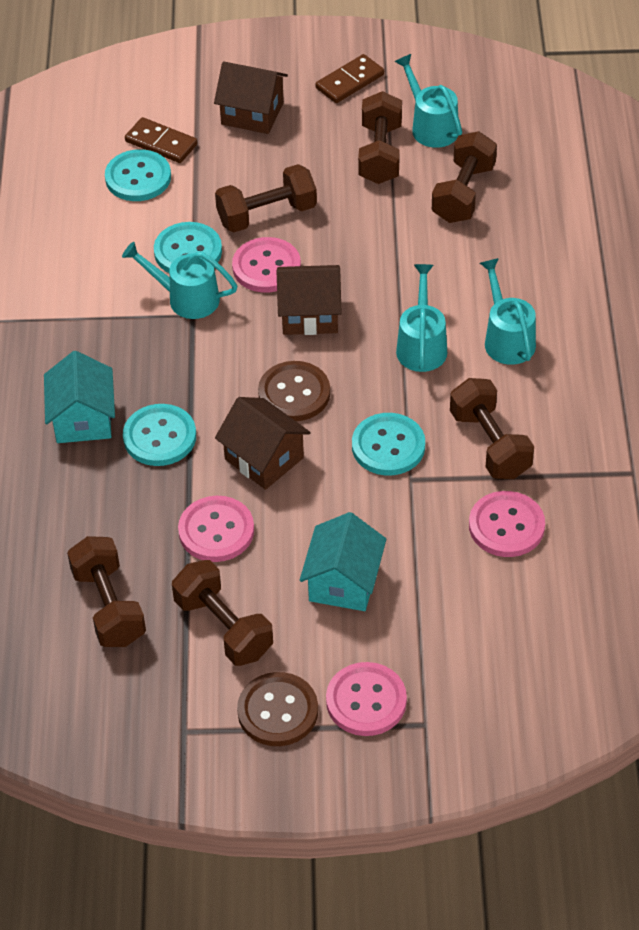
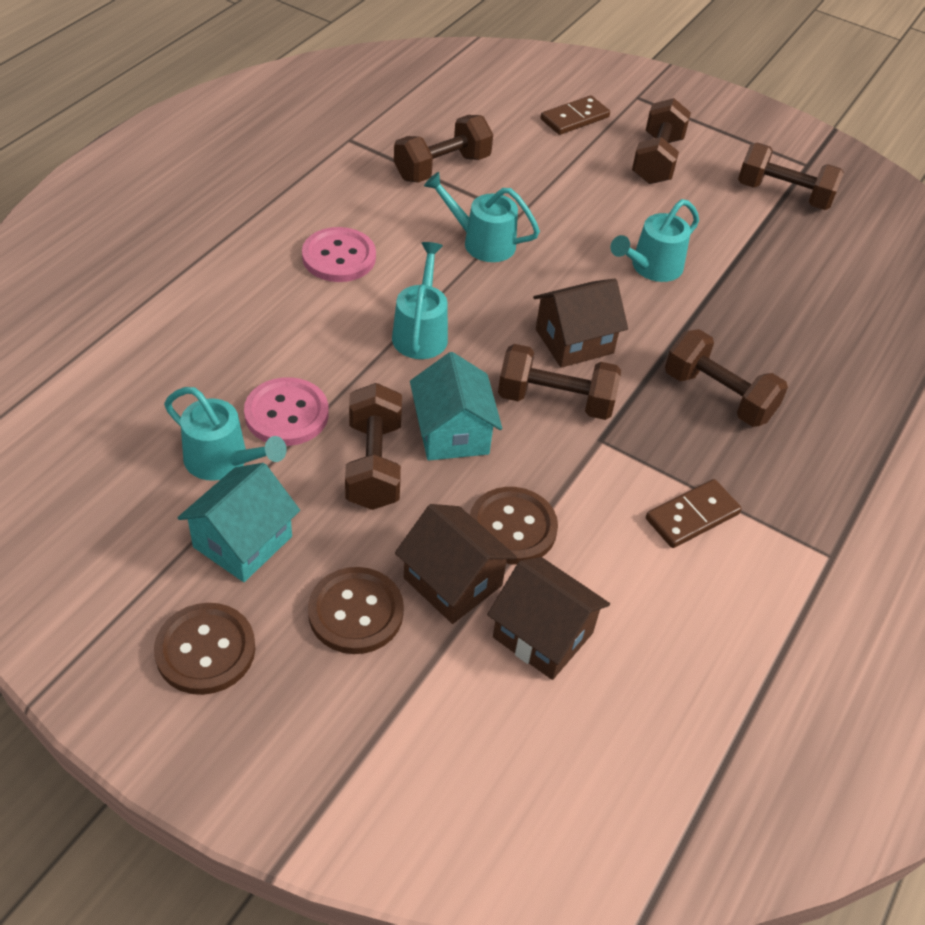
brown button: 2 -> 3
pink button: 4 -> 2
turquoise button: 4 -> 0

